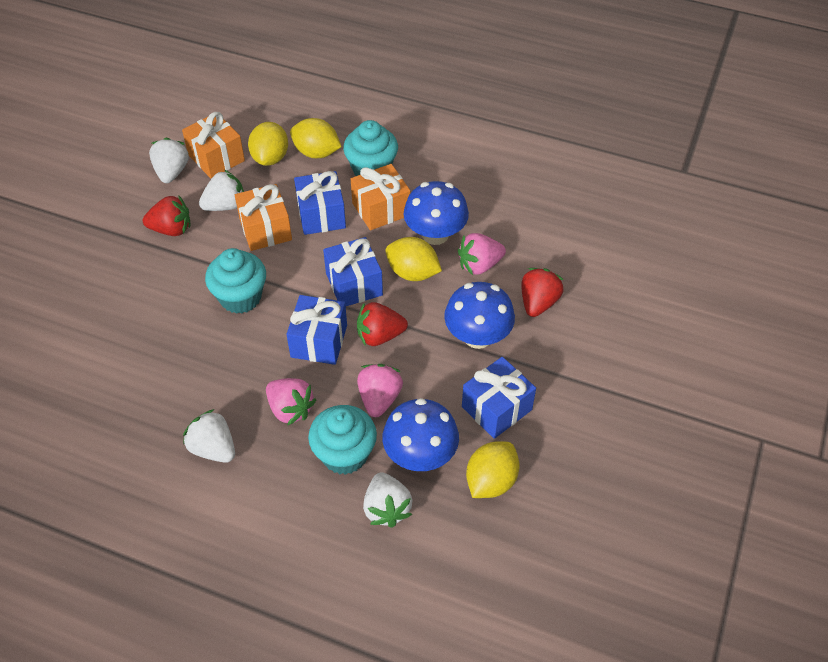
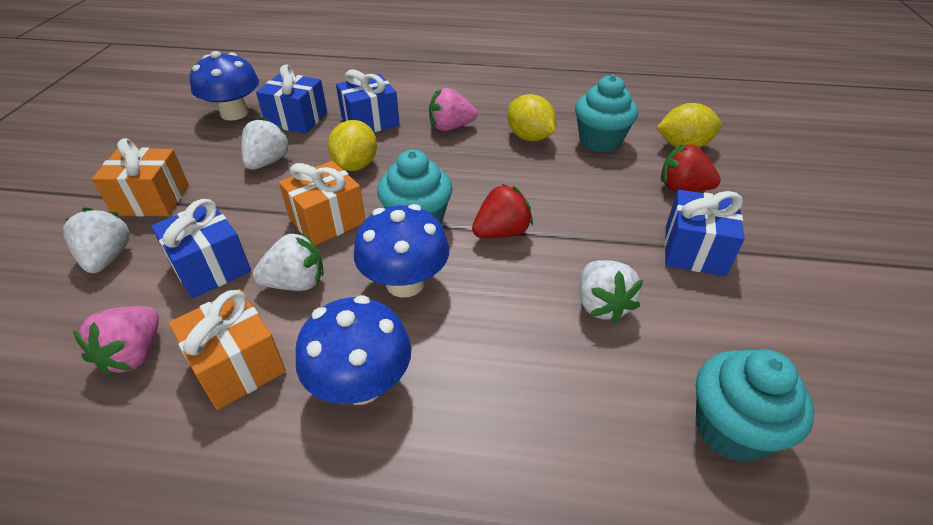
pink strawberry: 3 -> 2
red strawberry: 3 -> 2
yellow lemon: 4 -> 3

